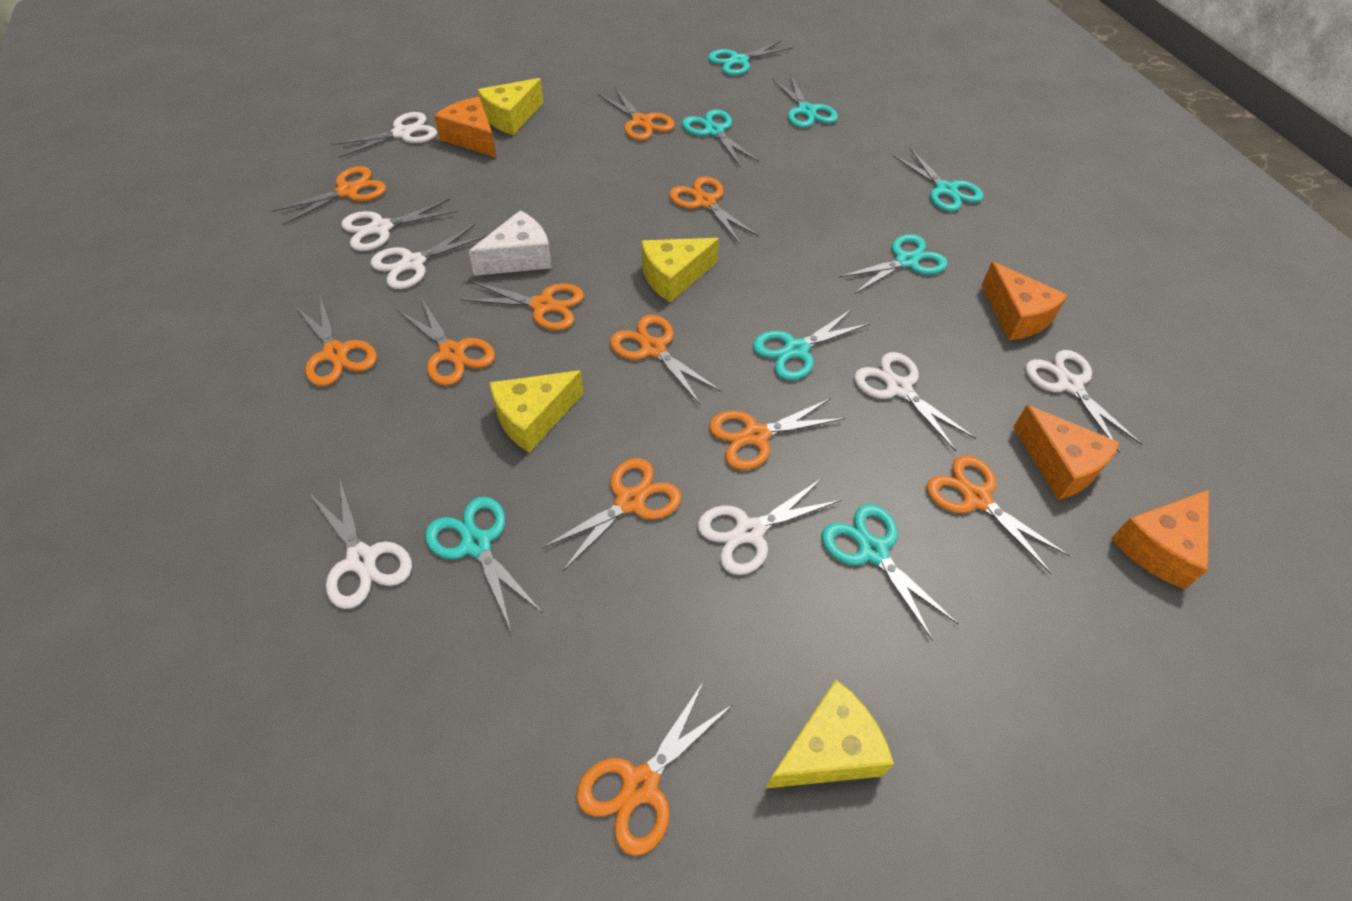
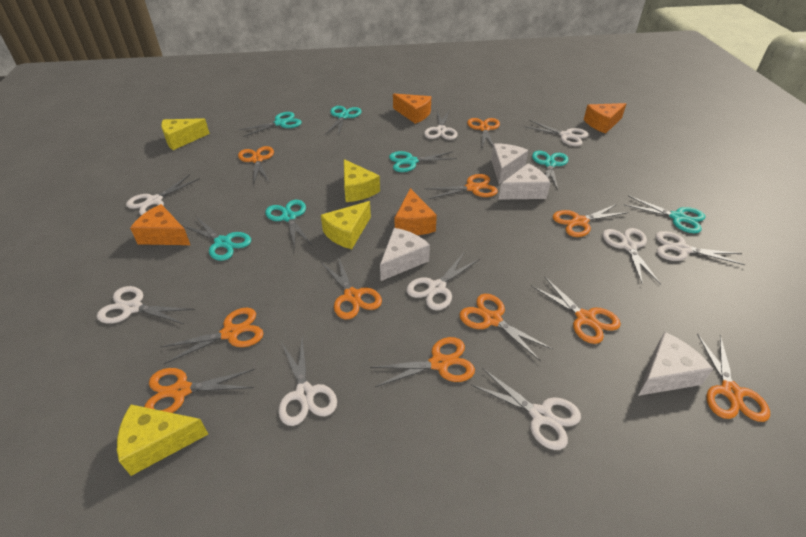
turquoise scissors: 8 -> 7
white cheese: 1 -> 4
white scissors: 7 -> 9

